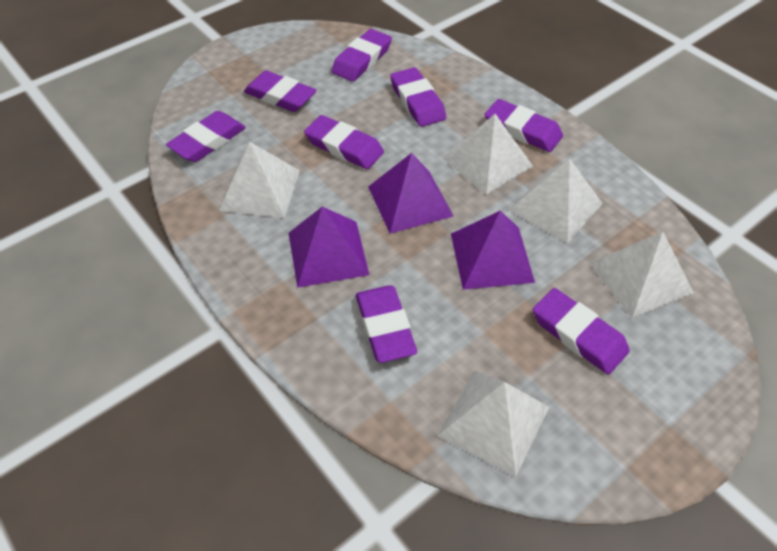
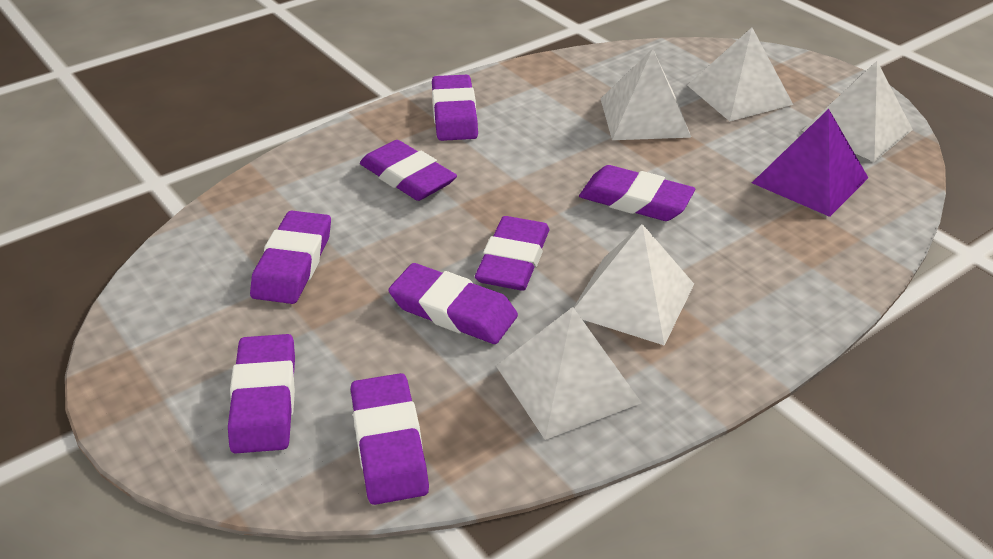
purple pyramid: 3 -> 1

